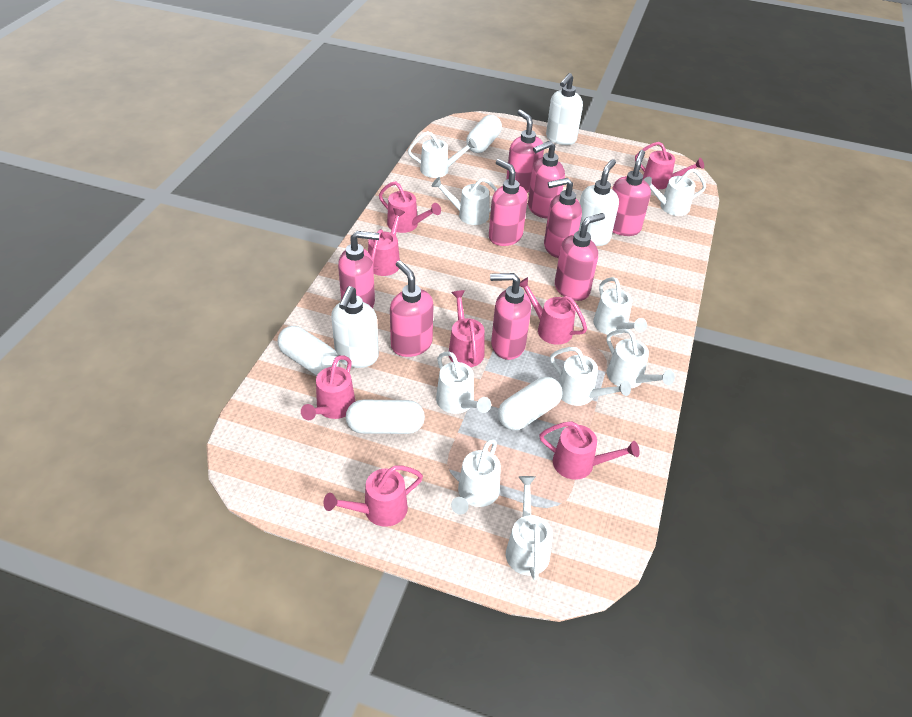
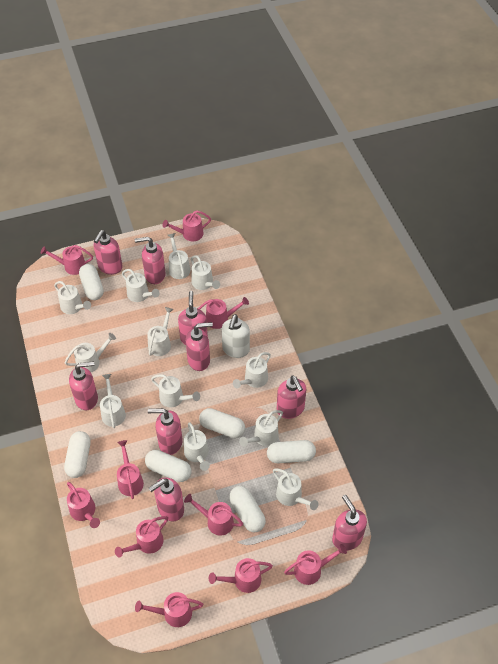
pink watering can: 8 -> 10
white capsule: 4 -> 6
white soap dispenser: 3 -> 1
white watering can: 9 -> 12

